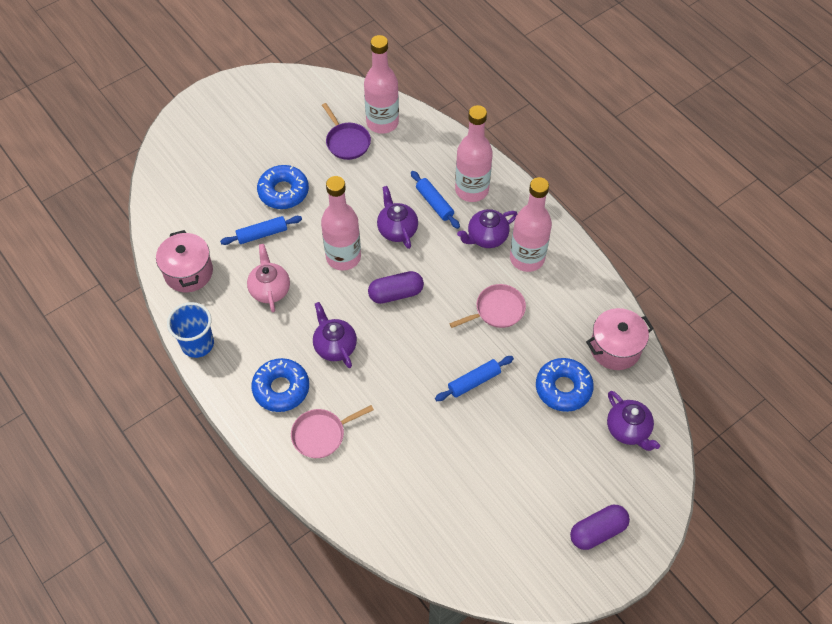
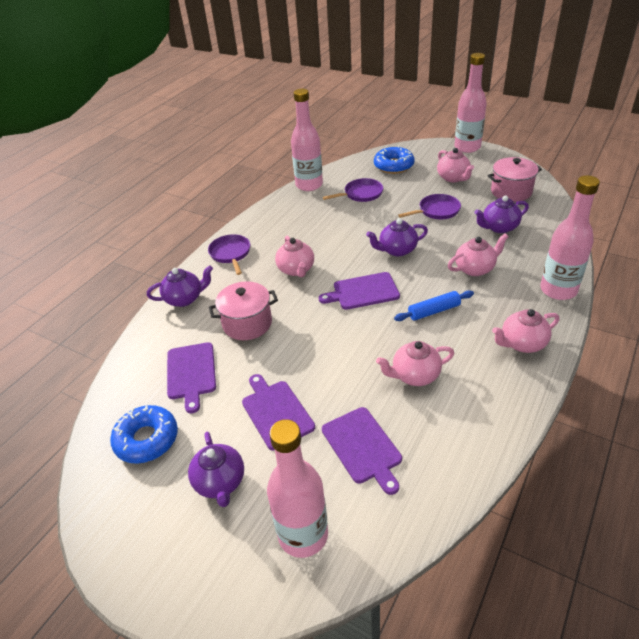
blue cup: 1 -> 0
blue donut: 3 -> 2
blue rolling pin: 3 -> 1
pink pan: 2 -> 0
pink teapot: 1 -> 5
purple capsule: 2 -> 0
purple cutting board: 0 -> 4
purple pan: 1 -> 3

